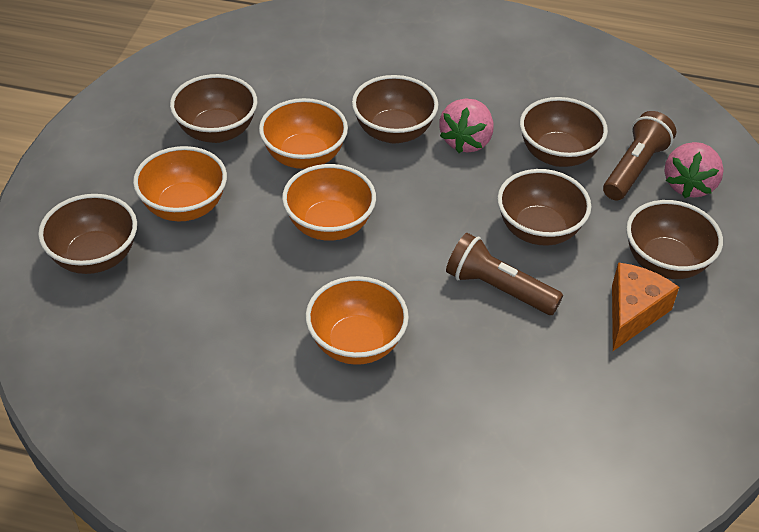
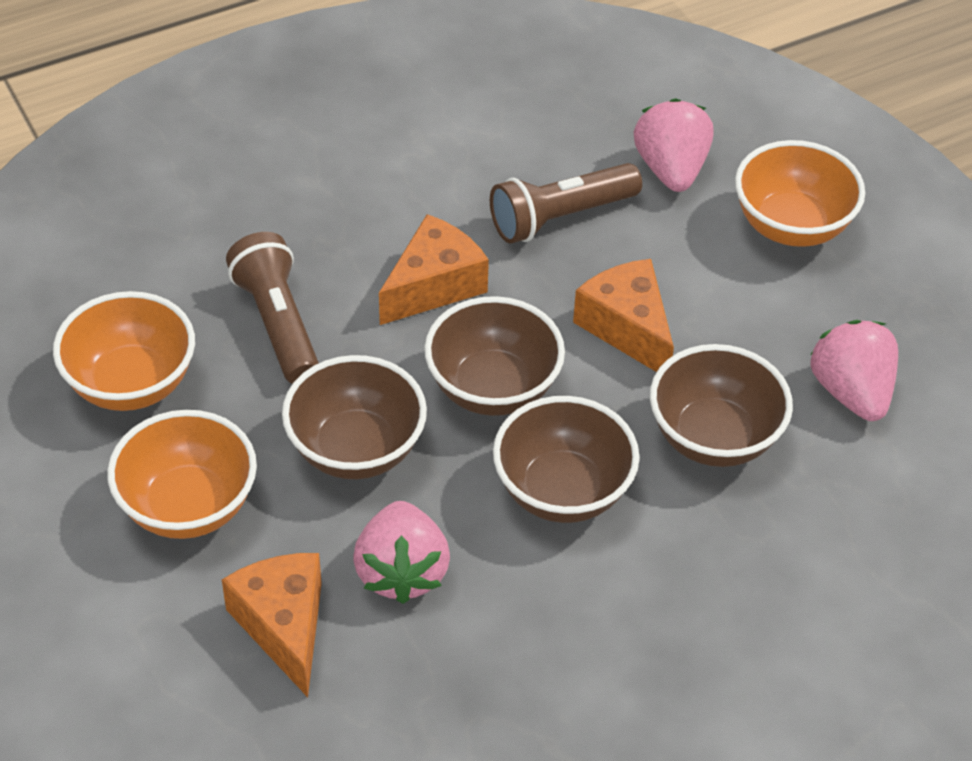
brown bowl: 6 -> 4
orange bowl: 4 -> 3
orange cheese: 1 -> 3
pink strawberry: 2 -> 3

